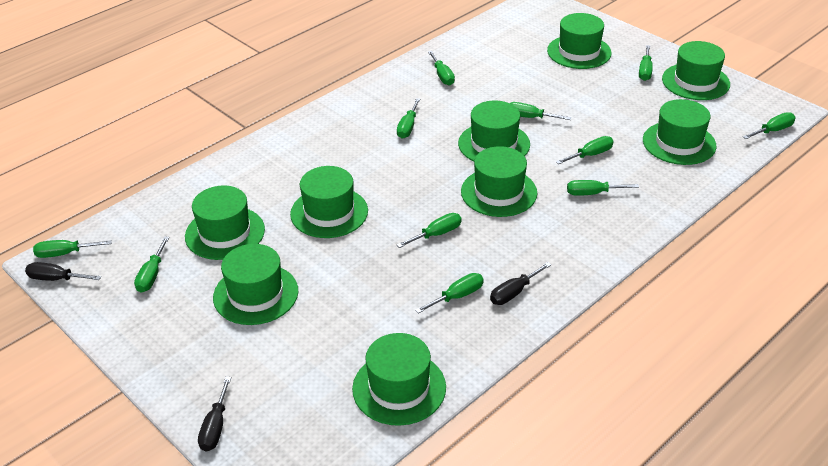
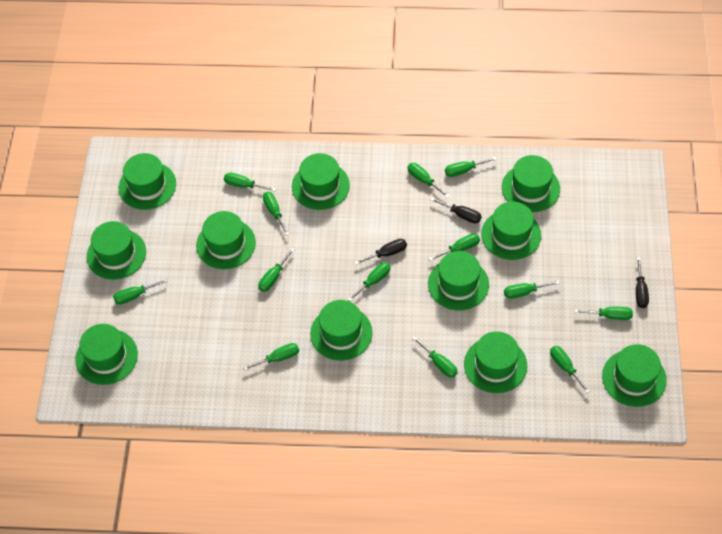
green hat: 9 -> 11
green screwdriver: 11 -> 13

